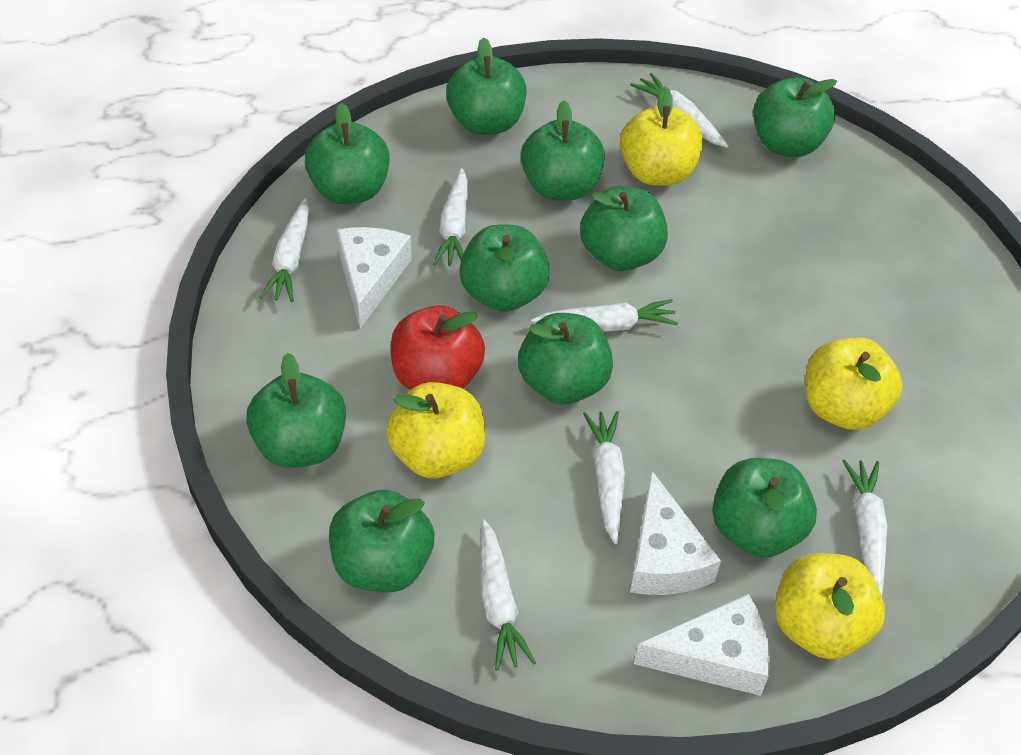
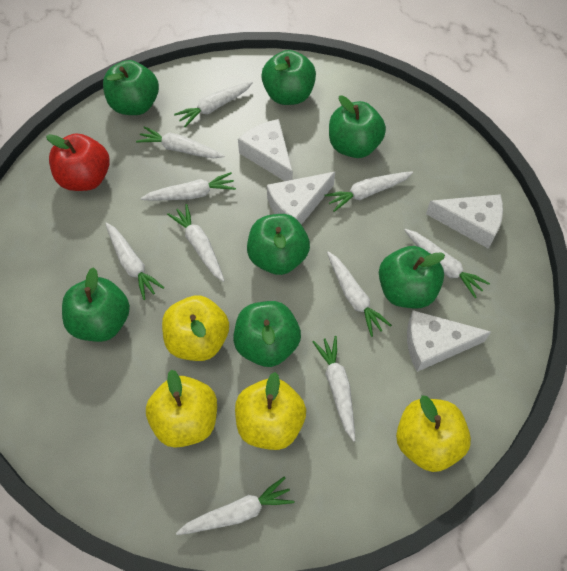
green apple: 10 -> 7
white carrot: 7 -> 10
white cheese: 3 -> 4

